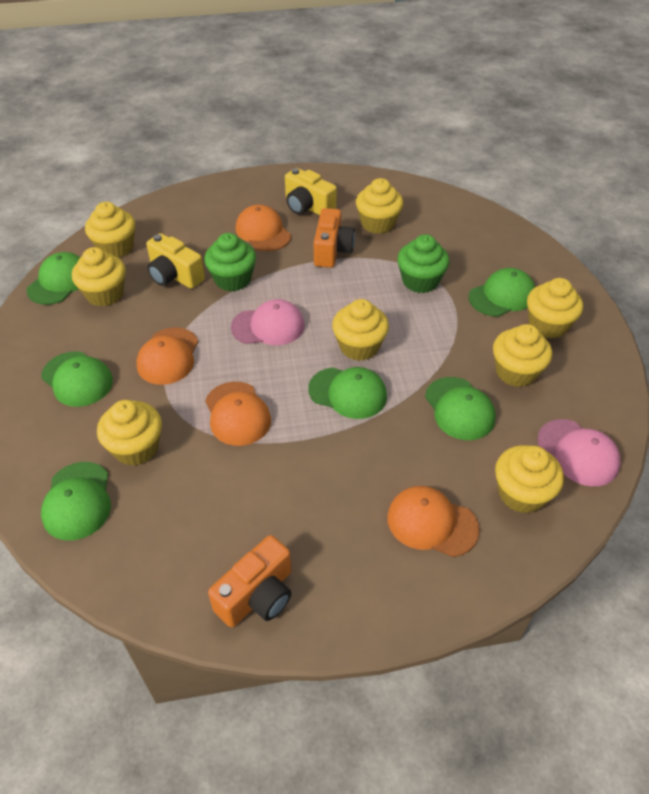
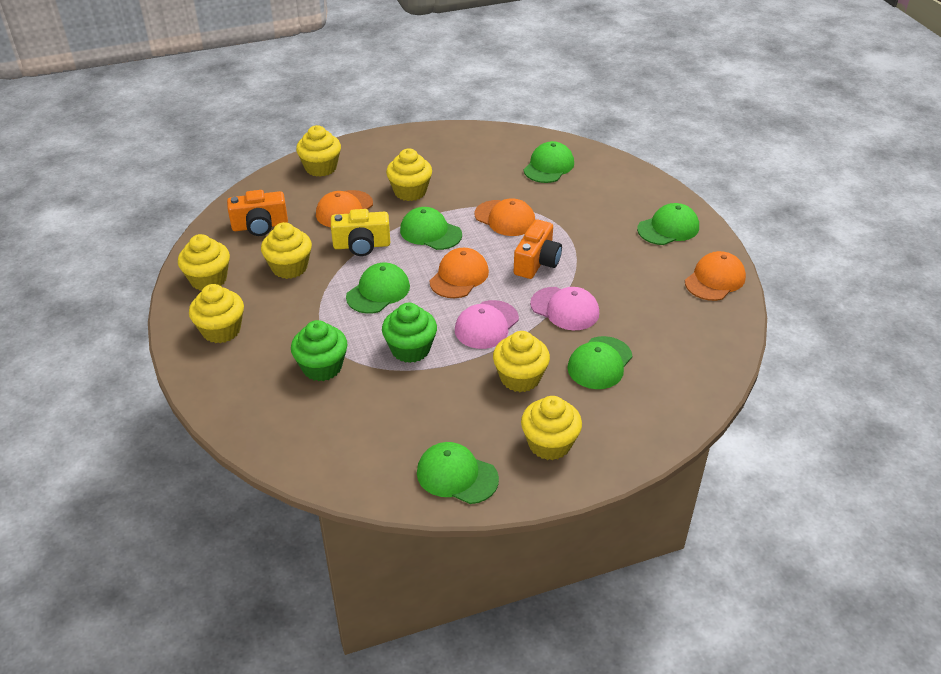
yellow camera: 2 -> 1
yellow cupcake: 8 -> 7

